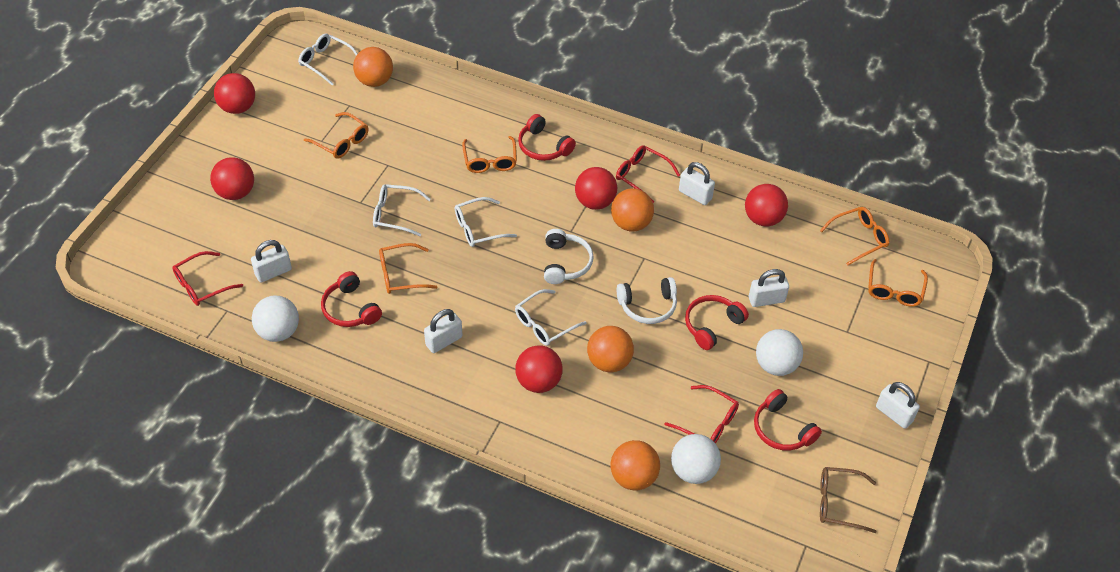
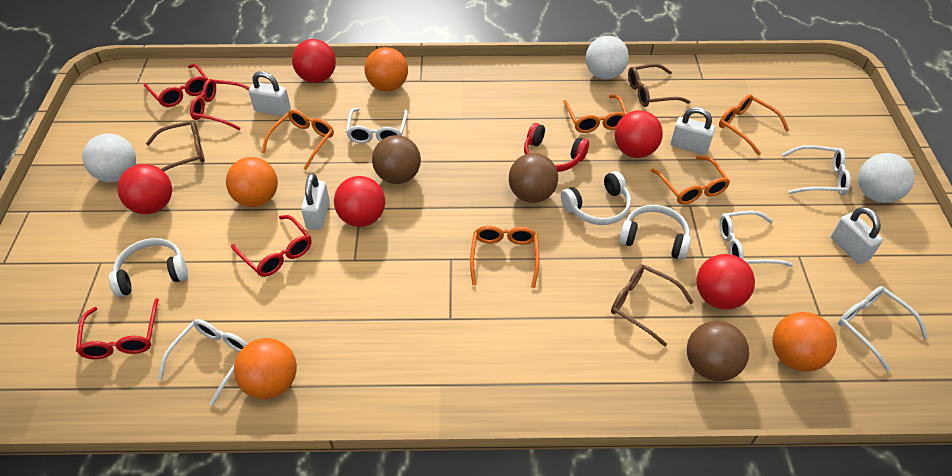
brown ball: 0 -> 3
brown glasses: 1 -> 3
red glasses: 3 -> 4
red headphones: 4 -> 1
white glasses: 4 -> 5
white headphones: 2 -> 3
white padlock: 5 -> 4

